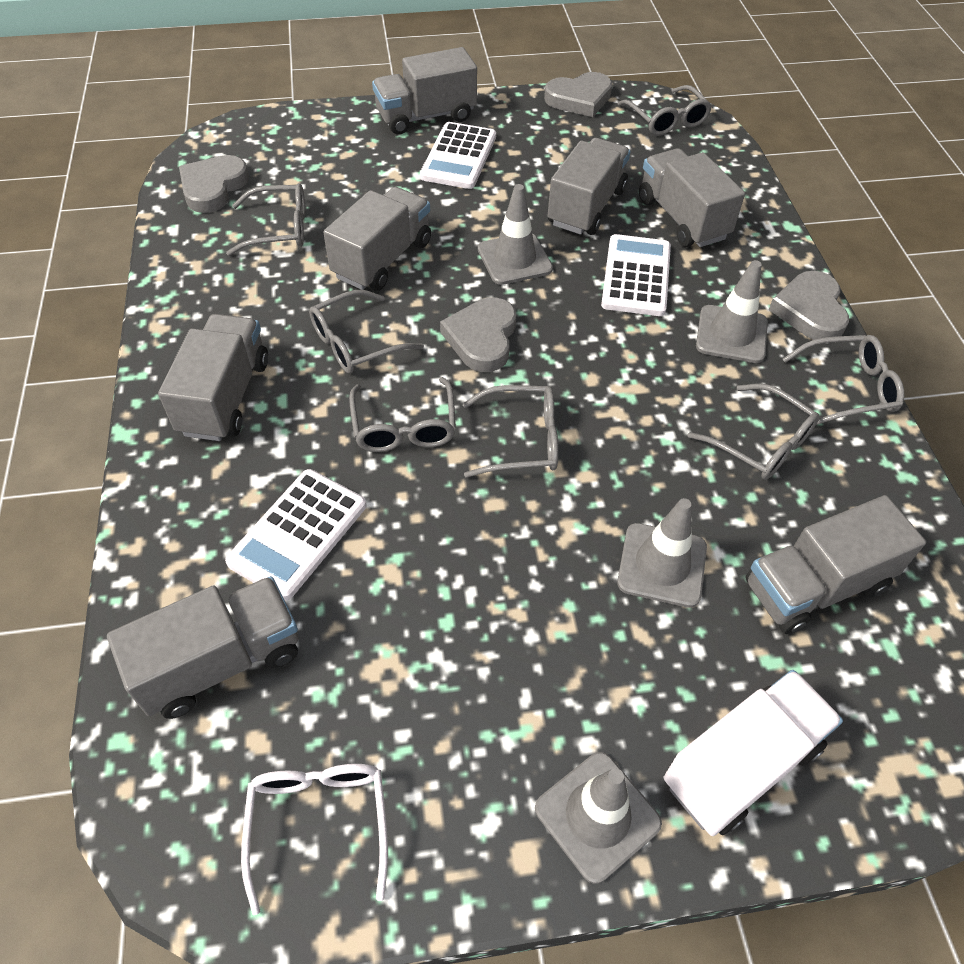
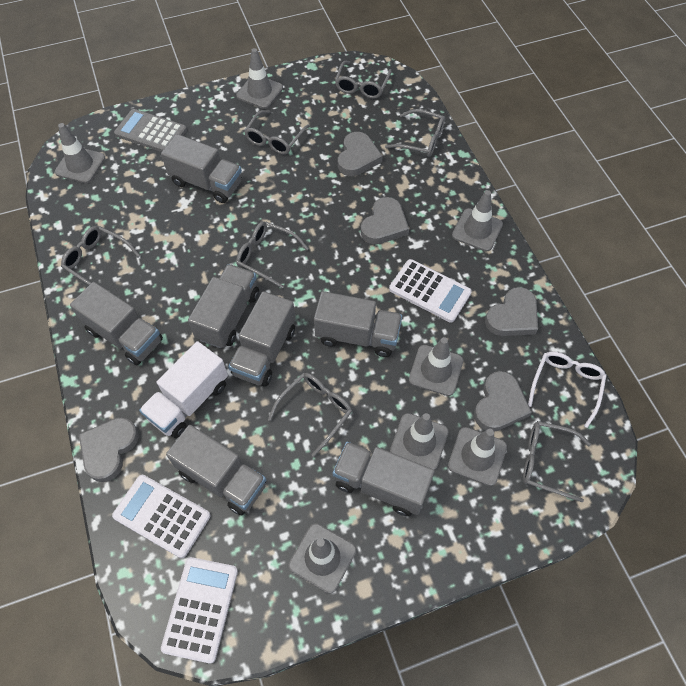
grey calculator: 0 -> 1
grey heart: 4 -> 5
grey traffic cone: 4 -> 7

